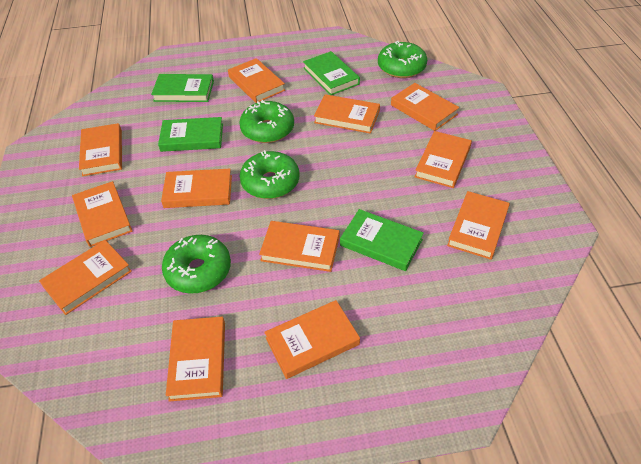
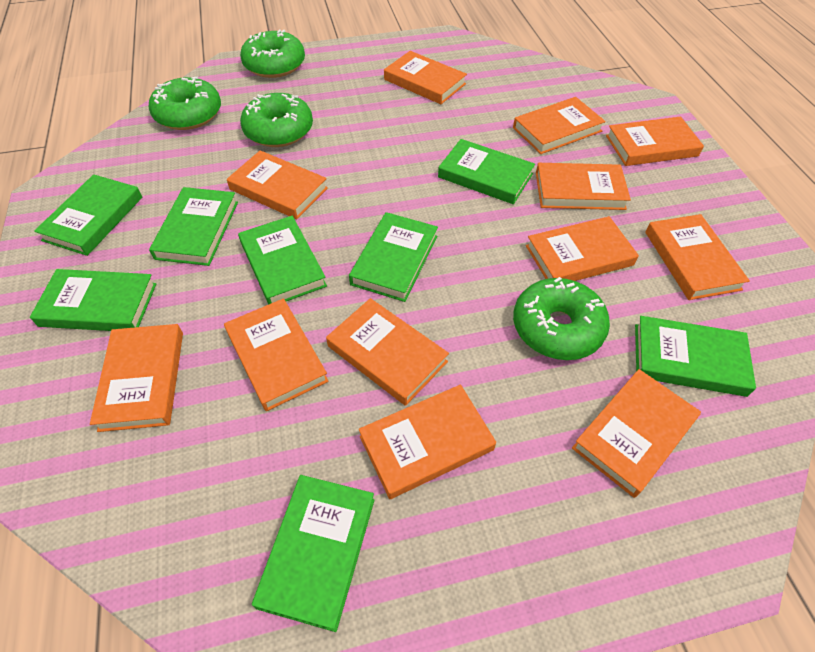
green book: 4 -> 8

